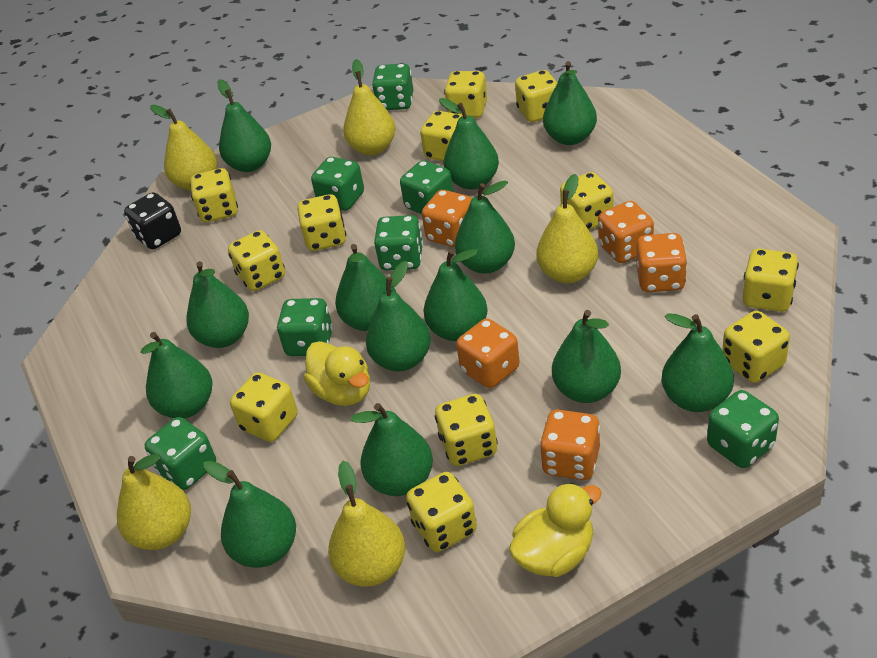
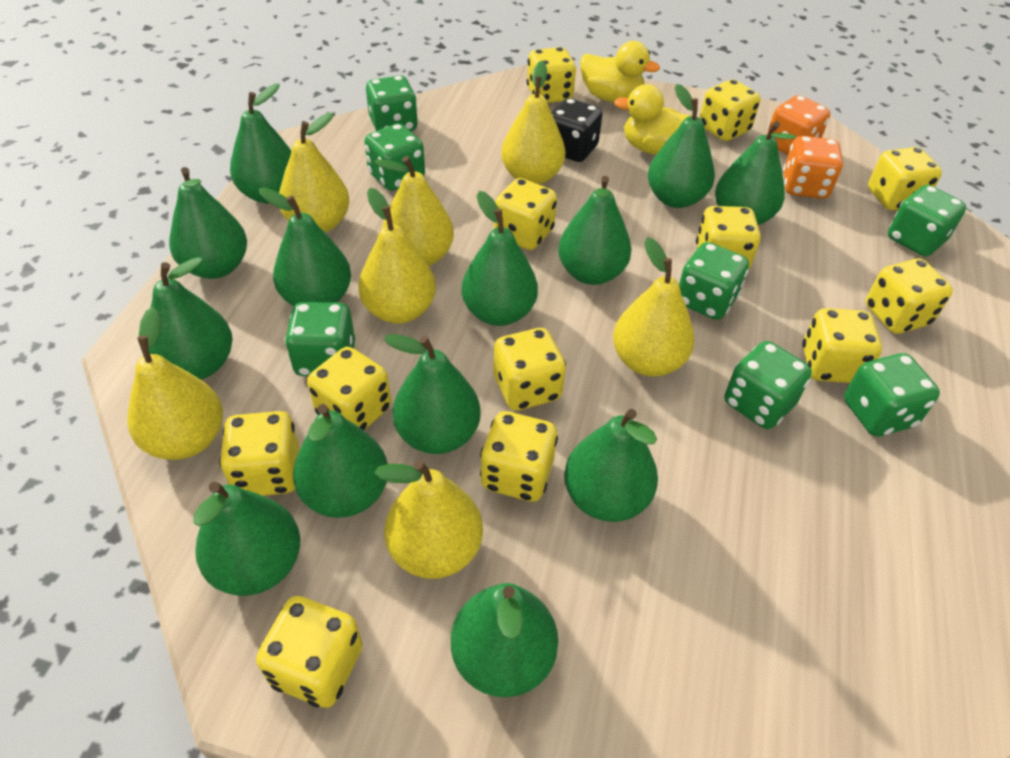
orange dice: 5 -> 2
yellow pear: 5 -> 7

